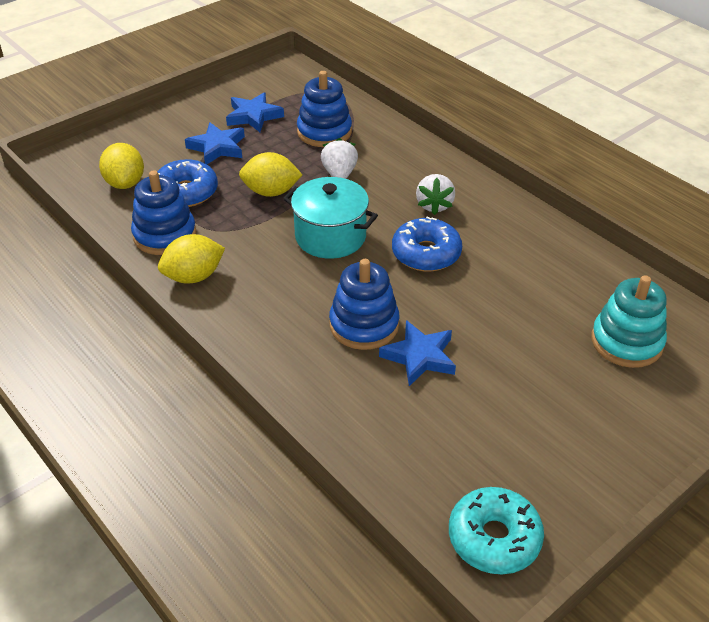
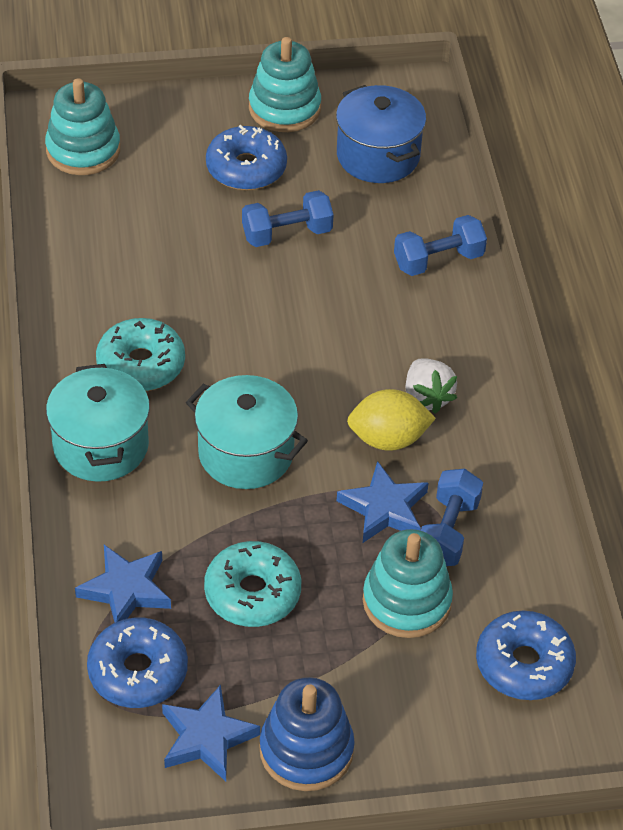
blue donut: 2 -> 3
blue dumbbell: 0 -> 3
blue pot: 0 -> 1
blue stacking toy: 3 -> 1
turquoise donut: 1 -> 2
turquoise pot: 1 -> 2
turquoise stacking toy: 1 -> 3
white strawberry: 2 -> 1
yellow lemon: 3 -> 1

